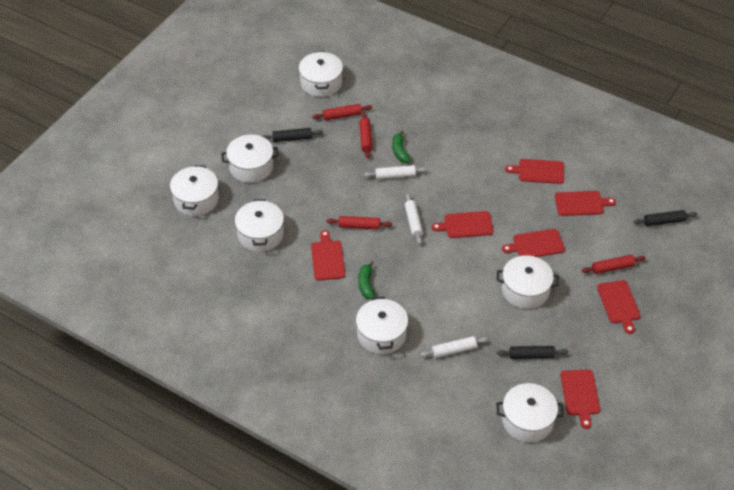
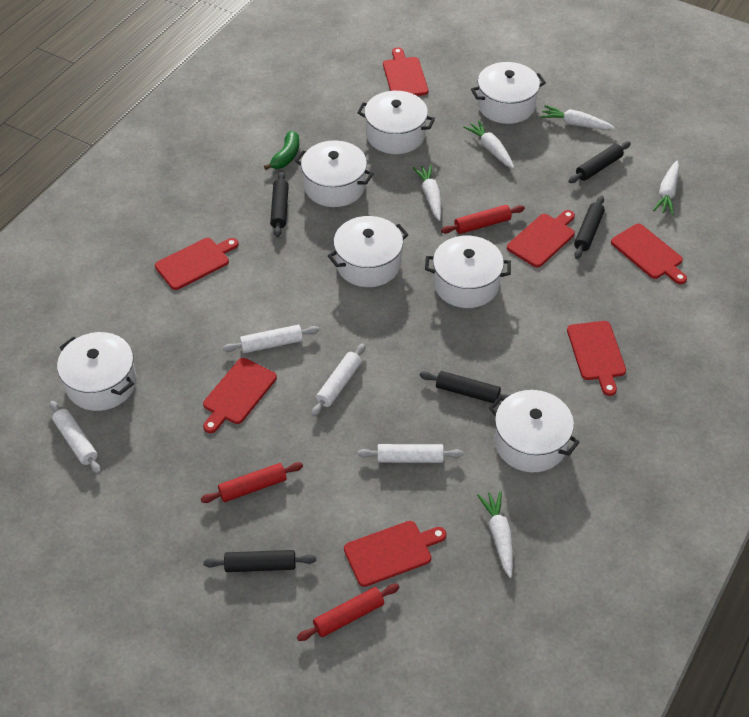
black rolling pin: 3 -> 5
green banana: 2 -> 1
red rolling pin: 4 -> 3
white carrot: 0 -> 5
white rolling pin: 3 -> 4

